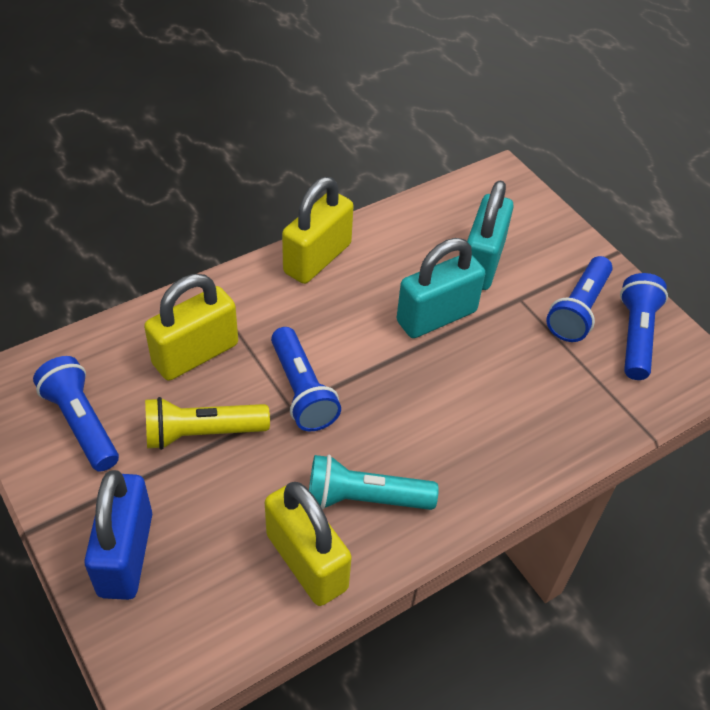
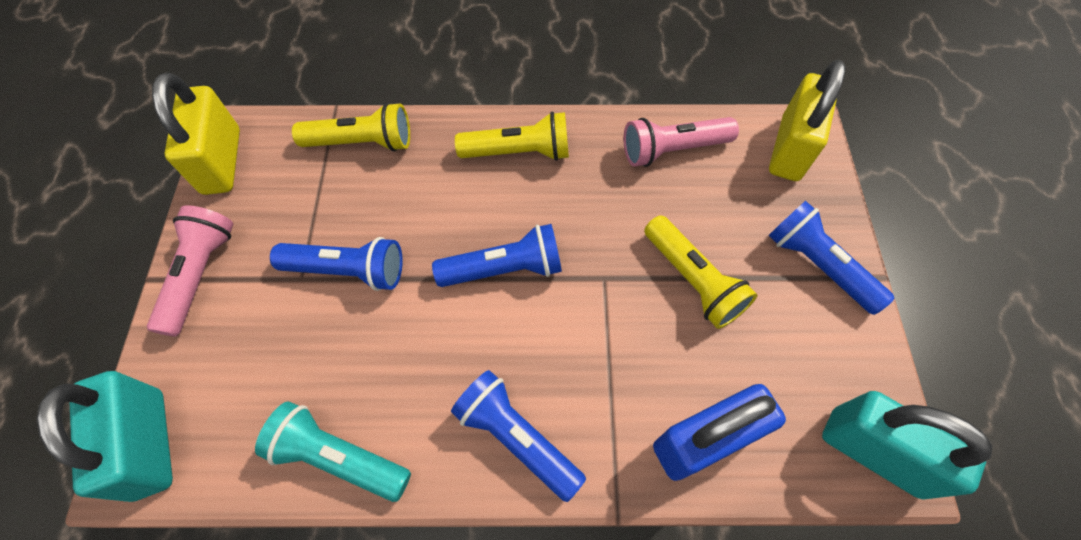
pink flashlight: 0 -> 2
yellow flashlight: 1 -> 3
yellow padlock: 3 -> 2

